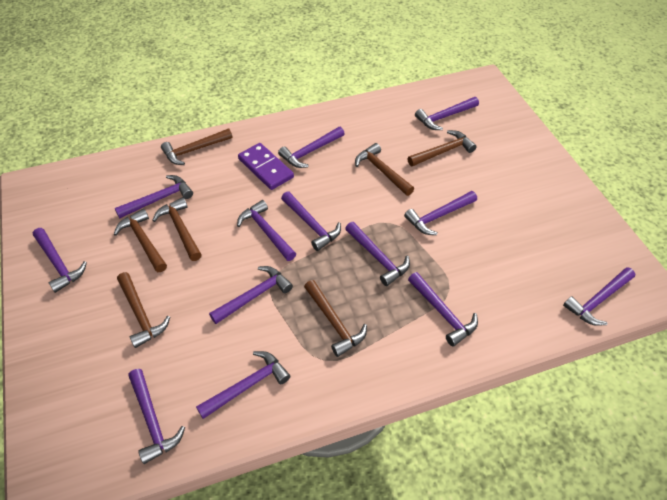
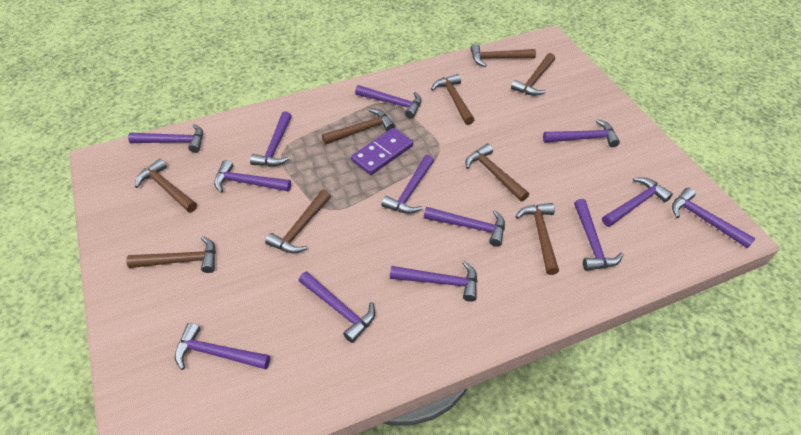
brown hammer: 7 -> 9

